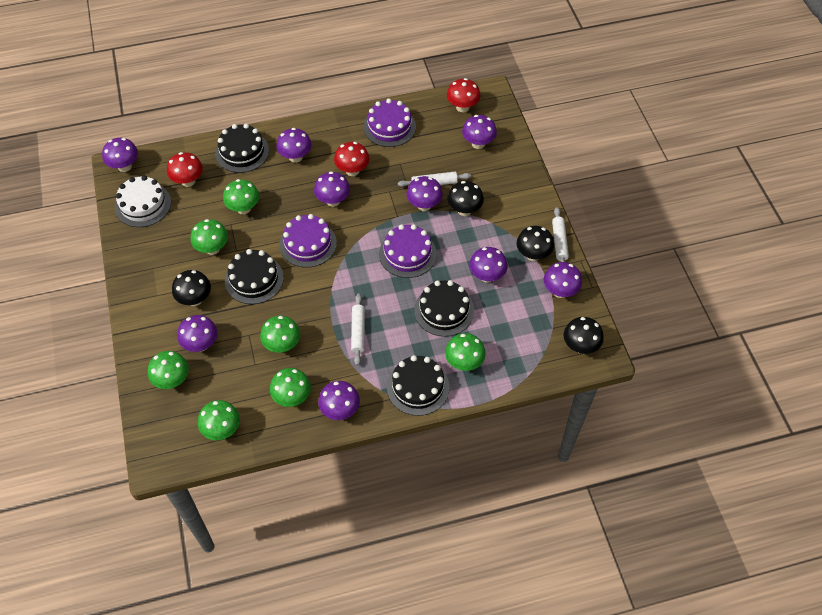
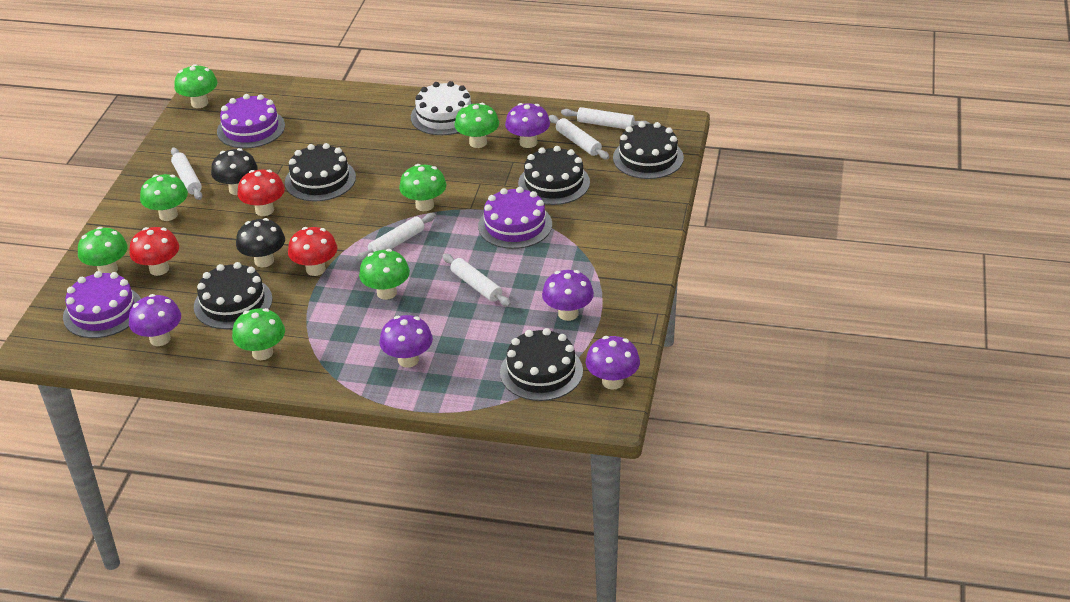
black cake: 4 -> 5
black mushroom: 4 -> 2
purple mushroom: 9 -> 5
white rolling pin: 3 -> 5

